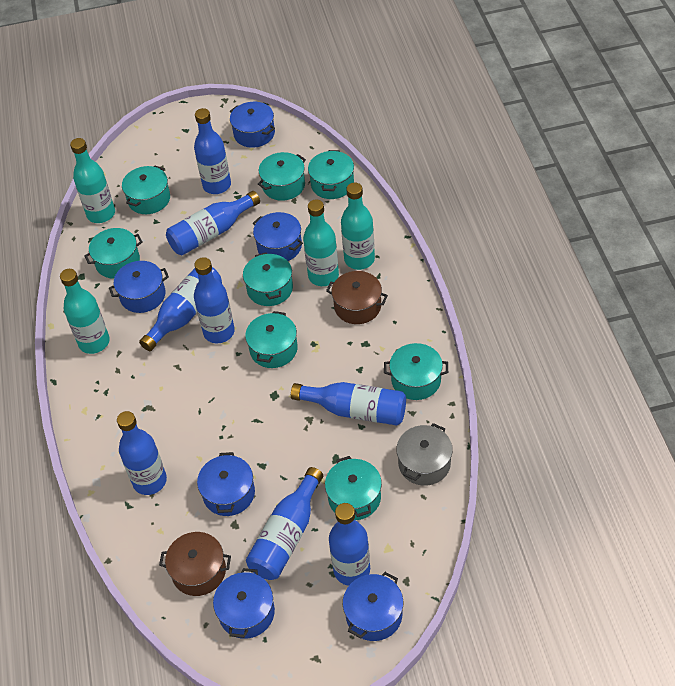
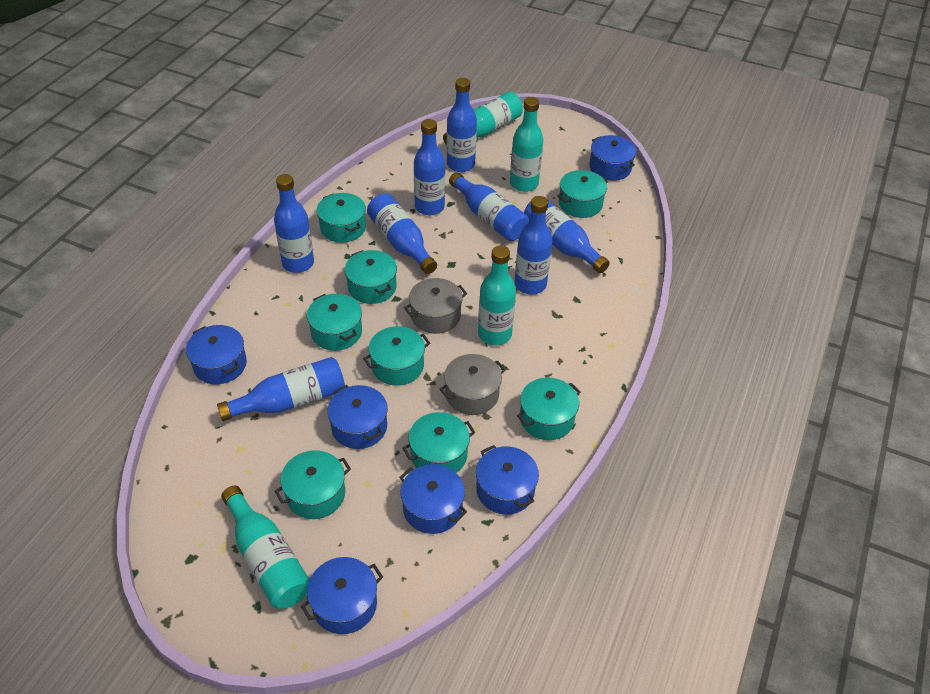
brown pot: 2 -> 0
grey pot: 1 -> 2

